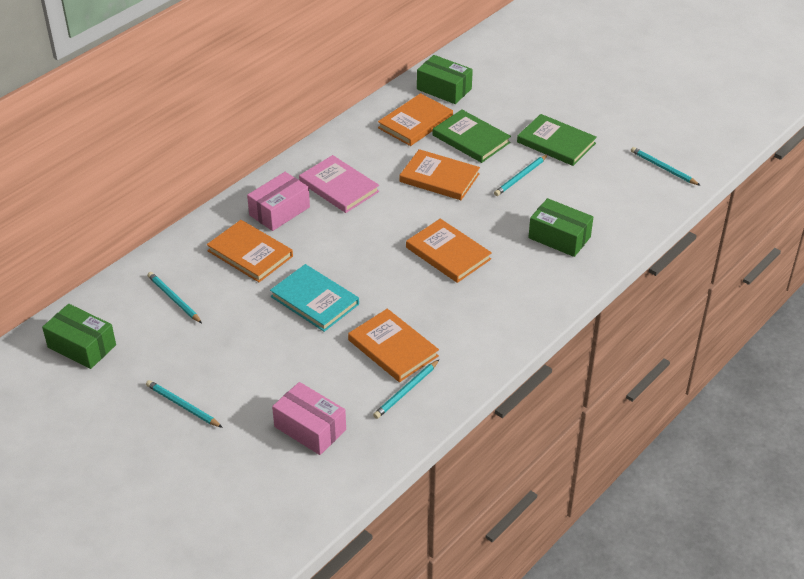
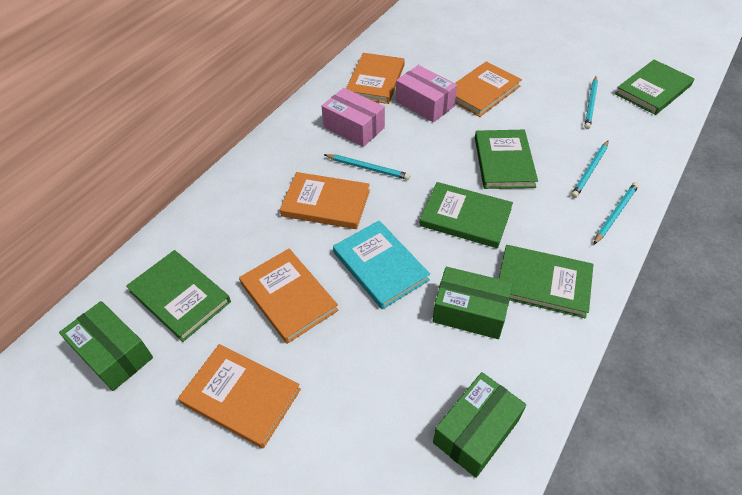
green book: 2 -> 5
pink book: 1 -> 0
turquoise pencil: 5 -> 4

